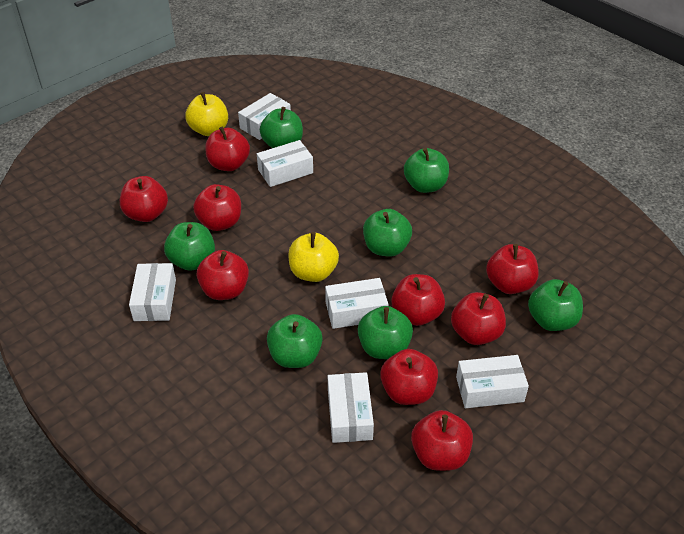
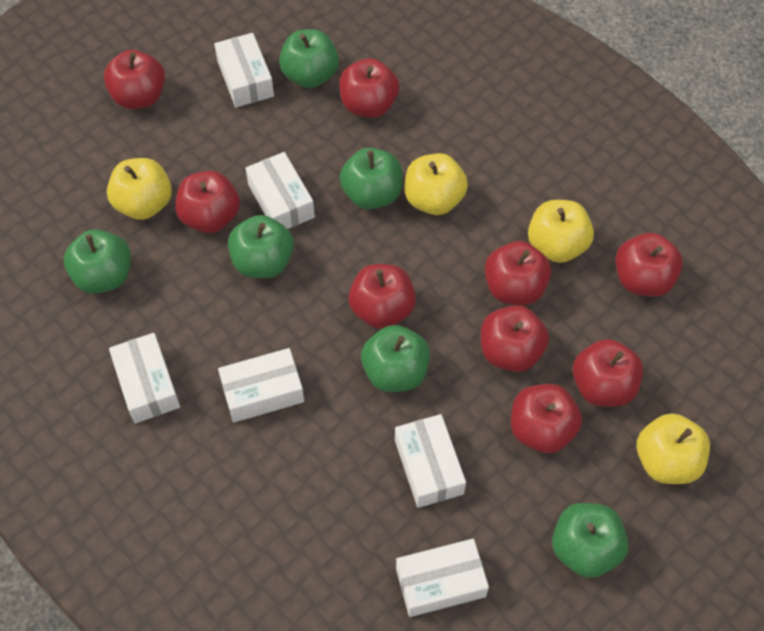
green apple: 7 -> 6
yellow apple: 2 -> 4

